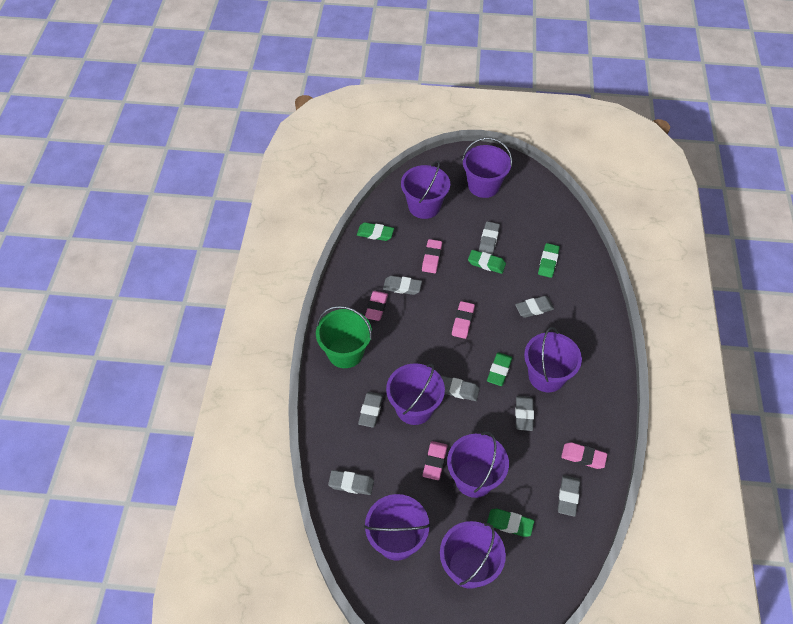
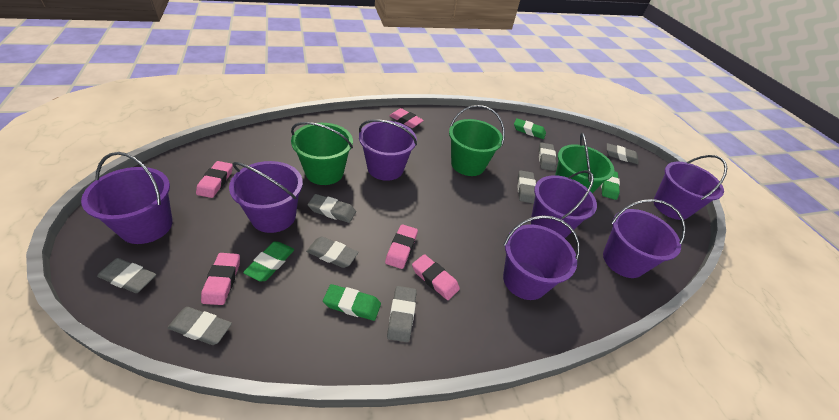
green bucket: 1 -> 3
green eraser: 5 -> 4

